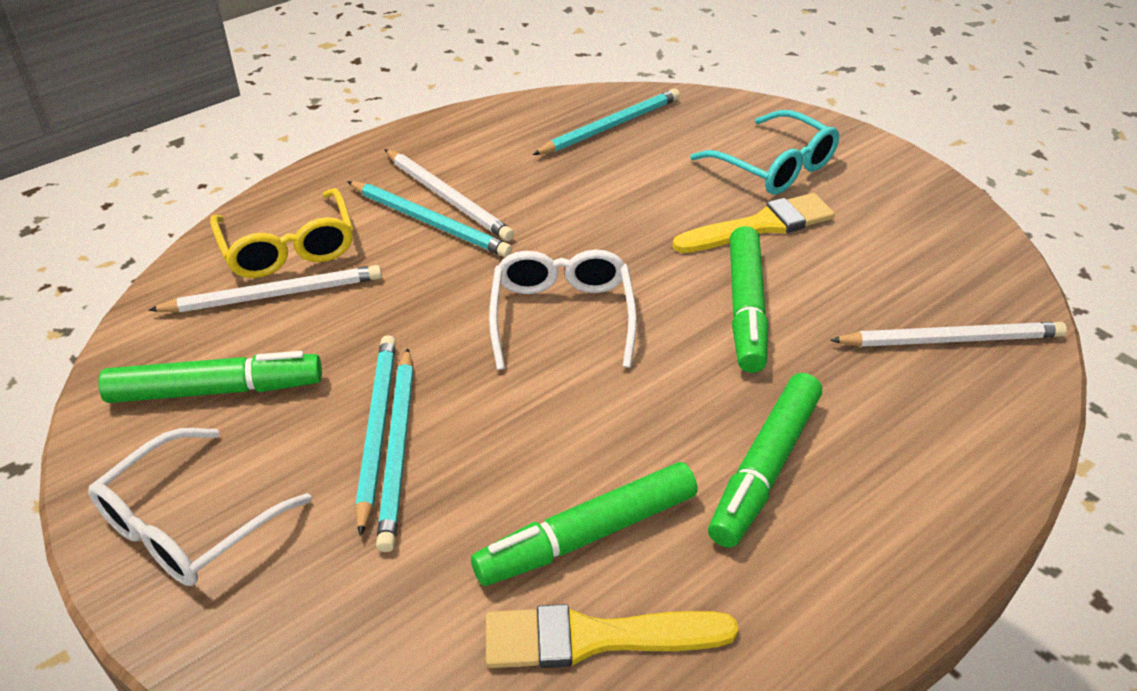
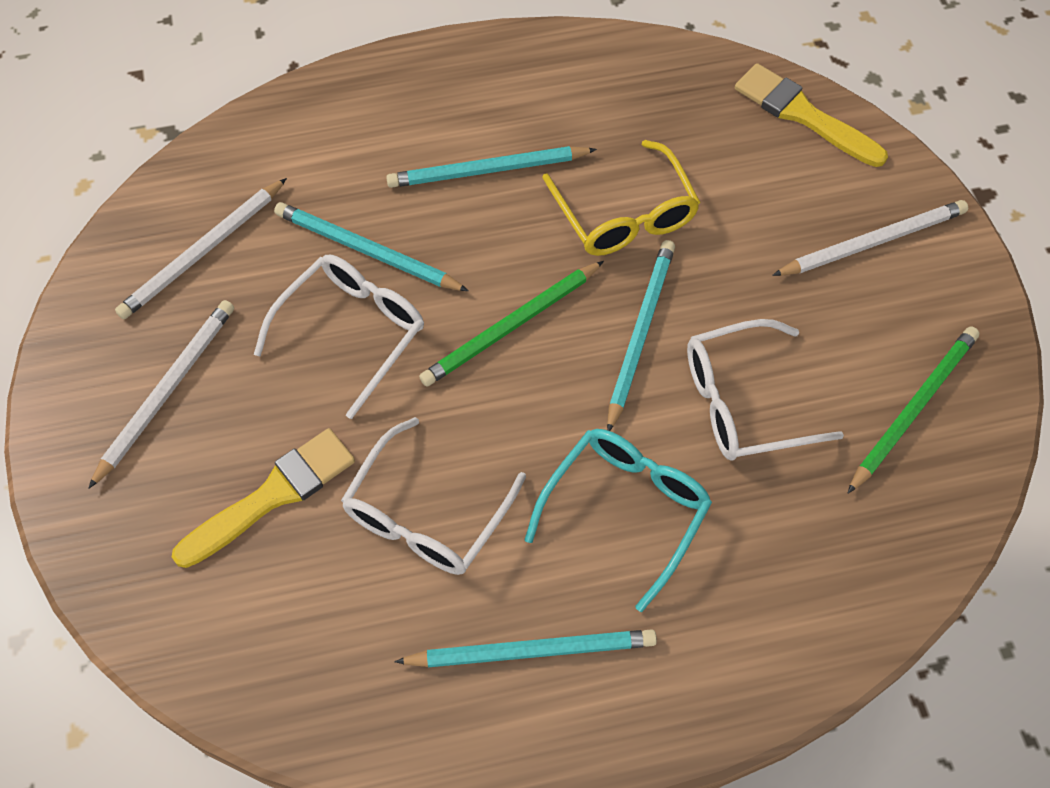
green marker: 4 -> 0
green pencil: 0 -> 2
white glasses: 2 -> 3

